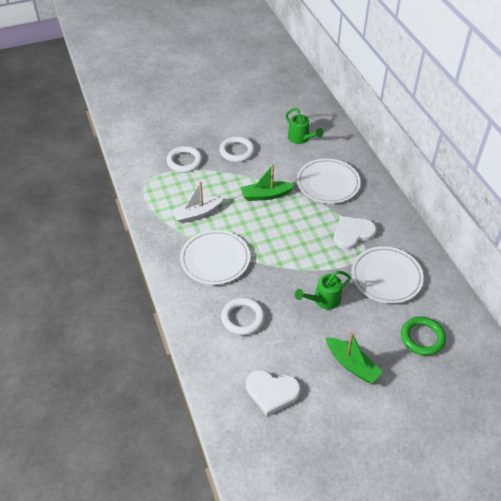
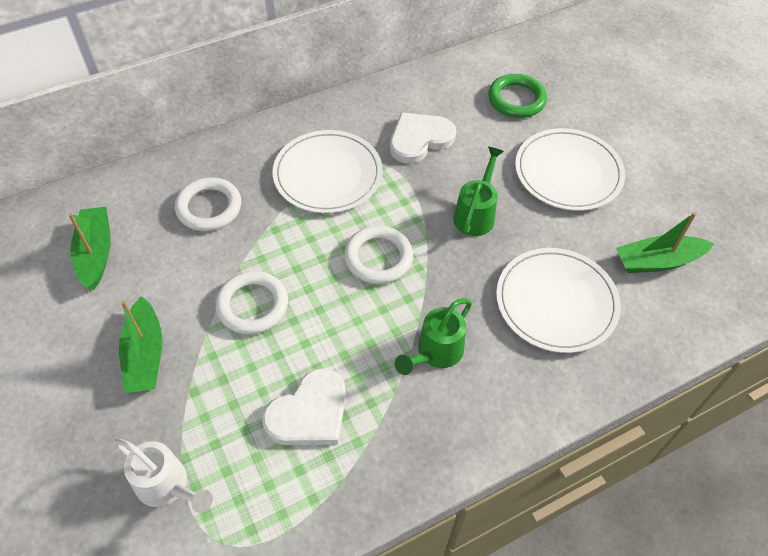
green boat: 2 -> 3
white boat: 1 -> 0
white watering can: 0 -> 1

